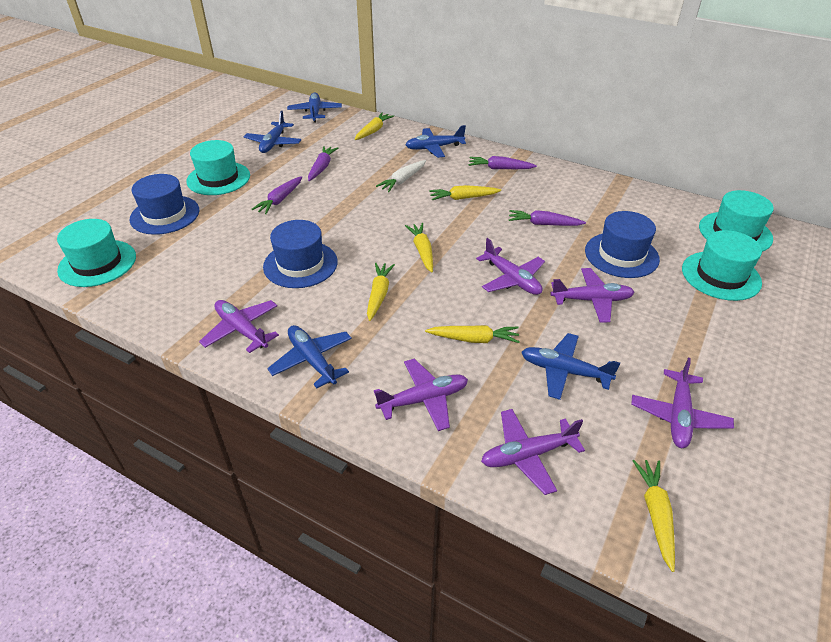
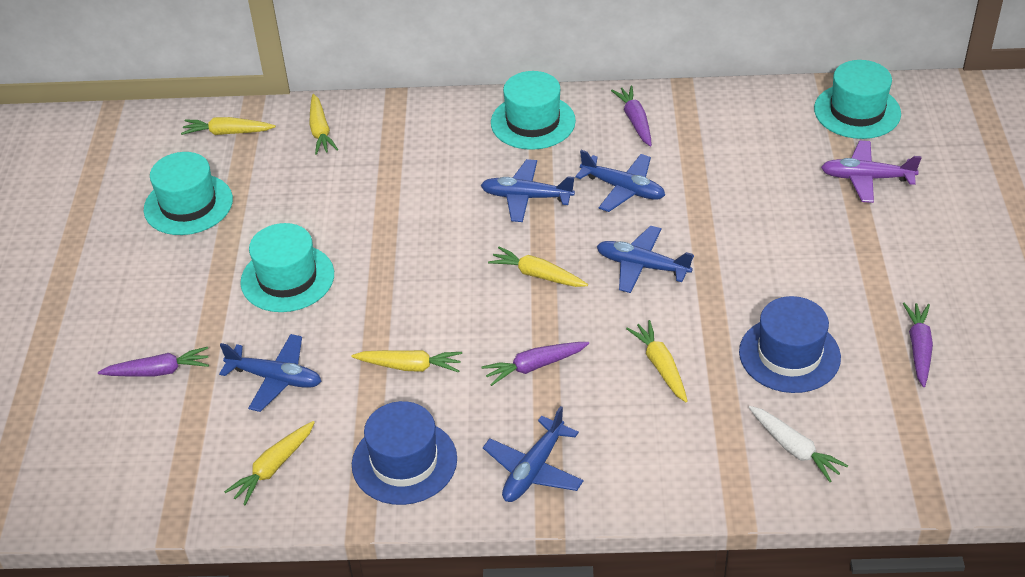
blue hat: 3 -> 2
purple plane: 6 -> 1

